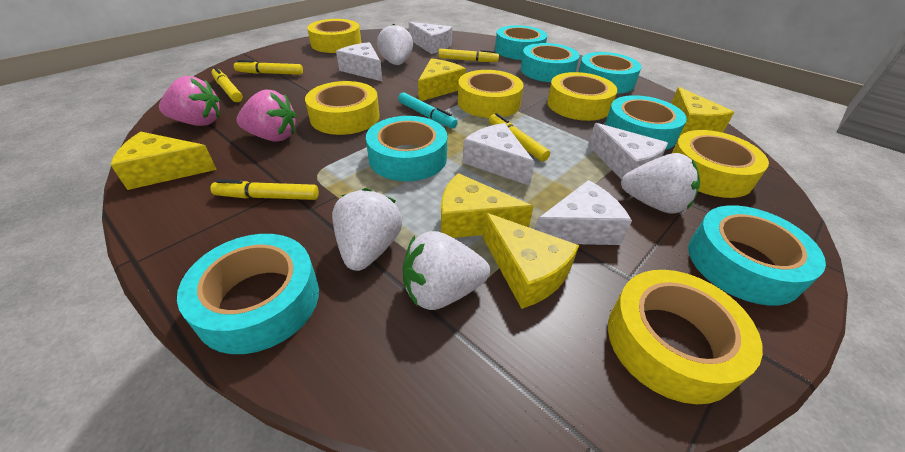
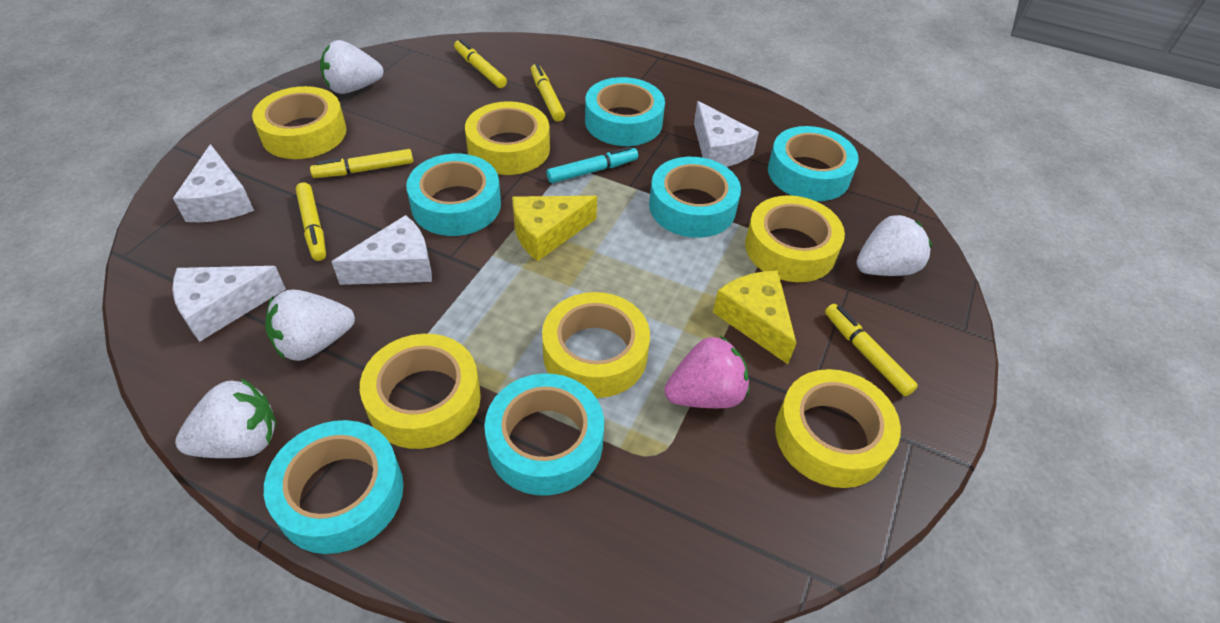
pink strawberry: 2 -> 1
turquoise tape: 7 -> 6
white cheese: 5 -> 4
yellow cheese: 5 -> 2

